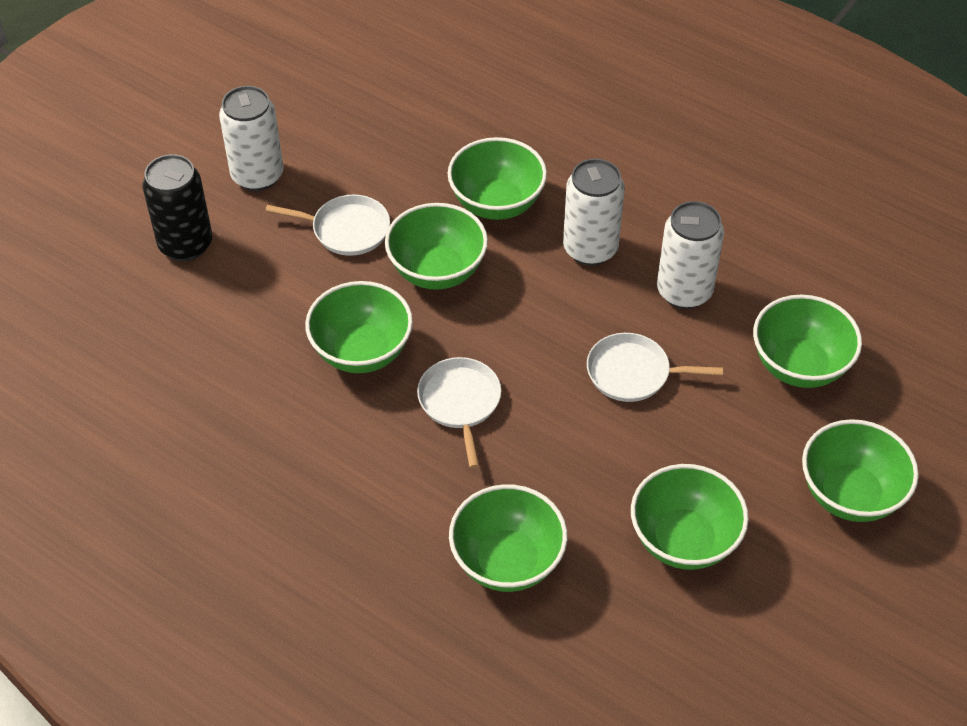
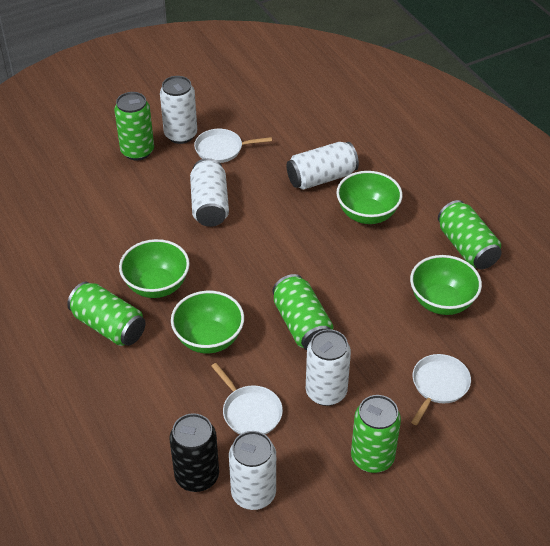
green bowl: 7 -> 4
green can: 0 -> 5
white can: 3 -> 5

